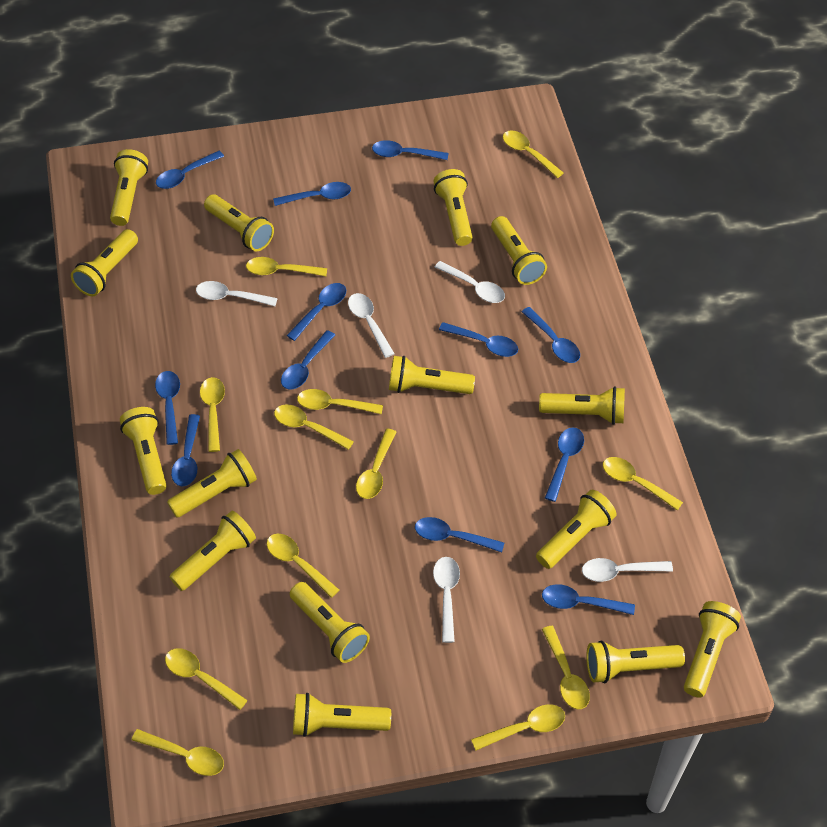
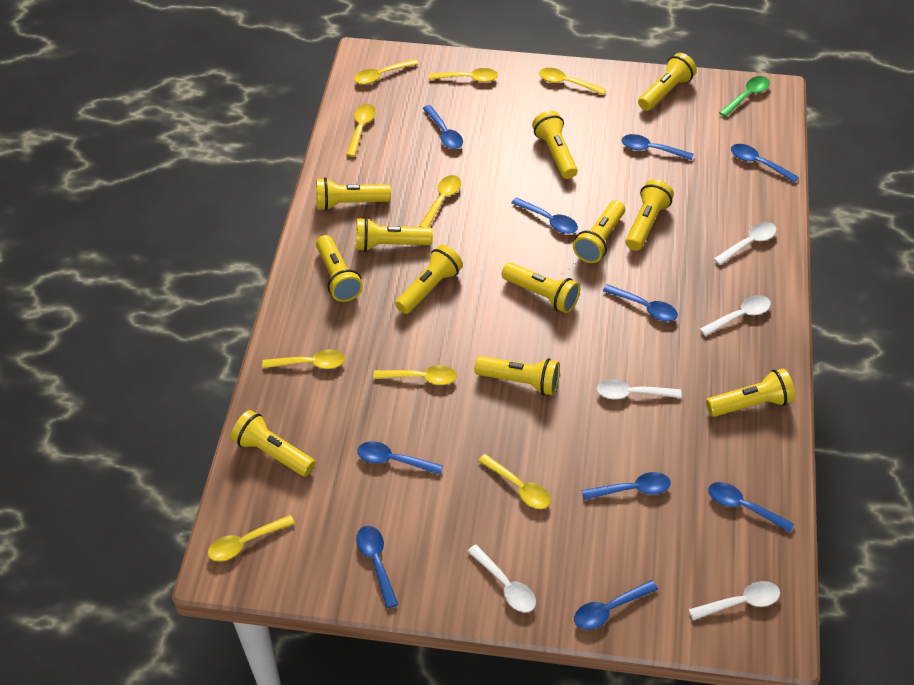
blue spoon: 12 -> 10
green spoon: 0 -> 1
yellow flashlight: 15 -> 12
yellow spoon: 12 -> 9

